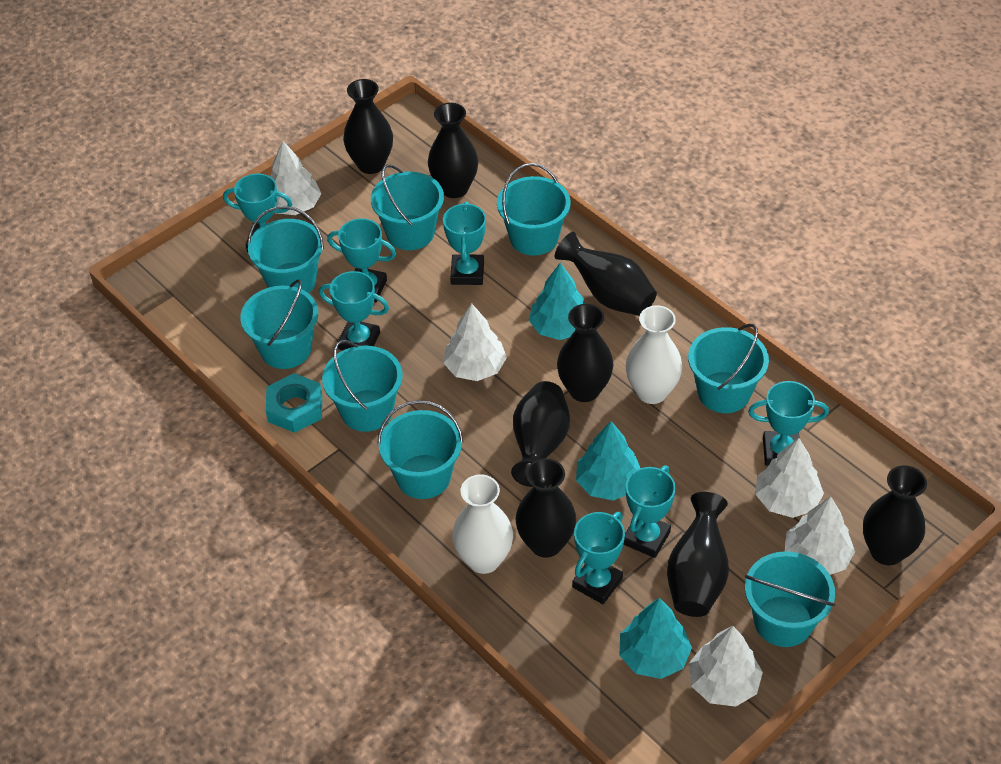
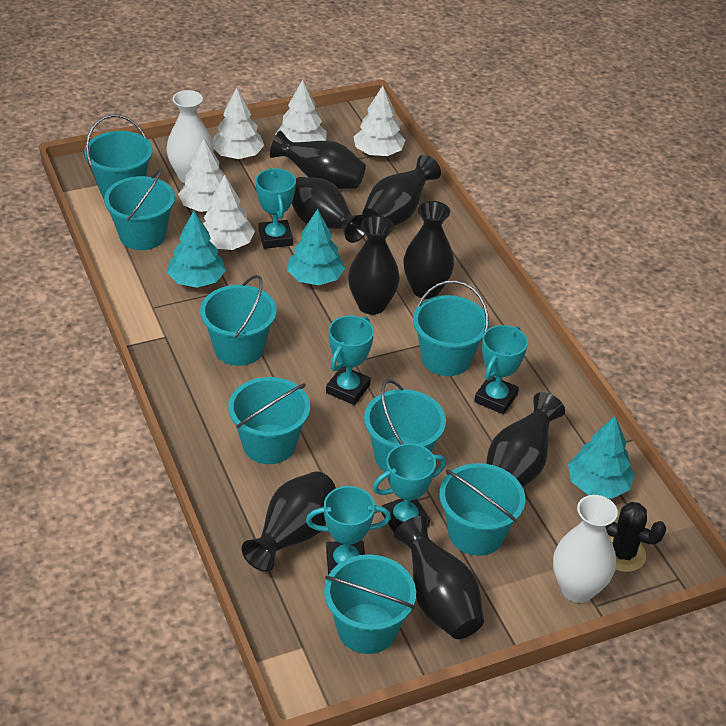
black cactus: 0 -> 1
turquoise nut: 1 -> 0
turquoise trophy: 7 -> 5

